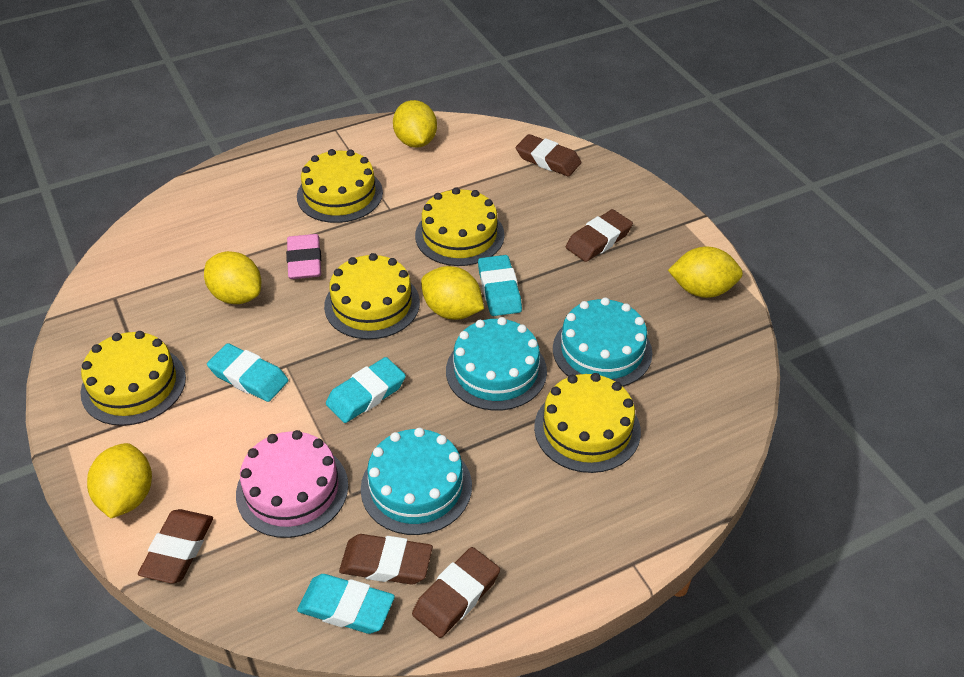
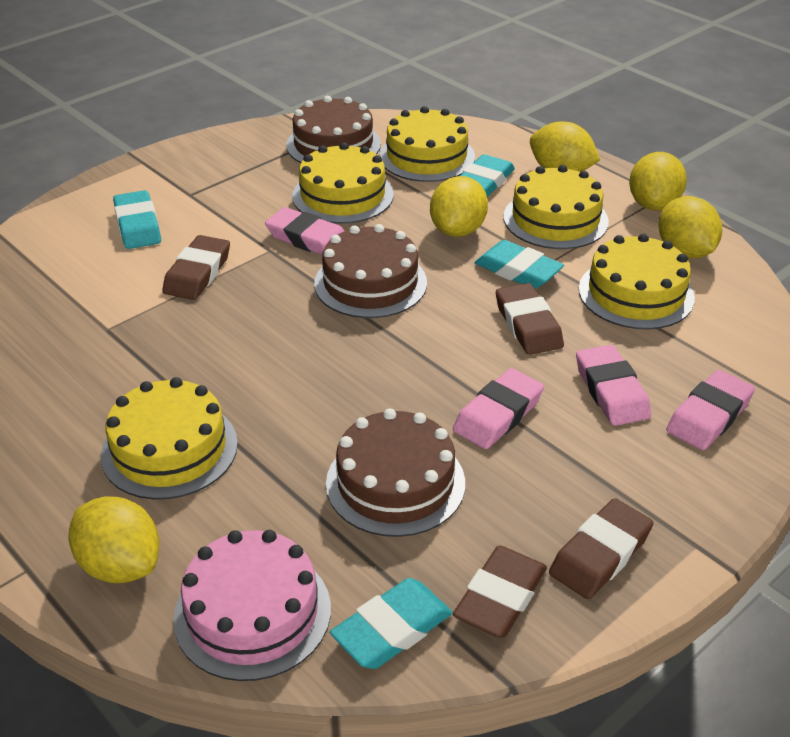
brown cake: 0 -> 3
brown eraser: 5 -> 4
pink eraser: 1 -> 4
turquoise cake: 3 -> 0

